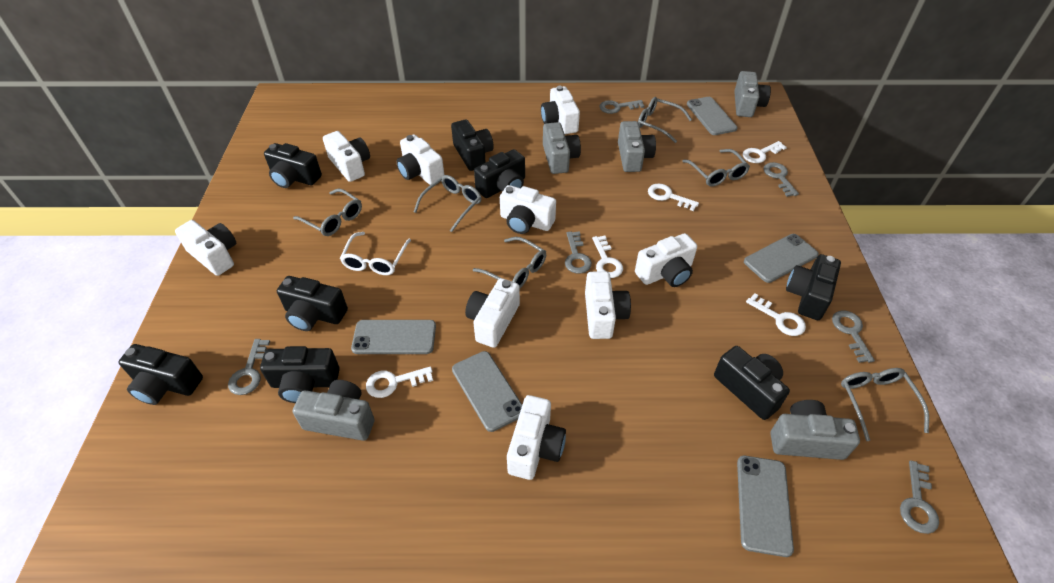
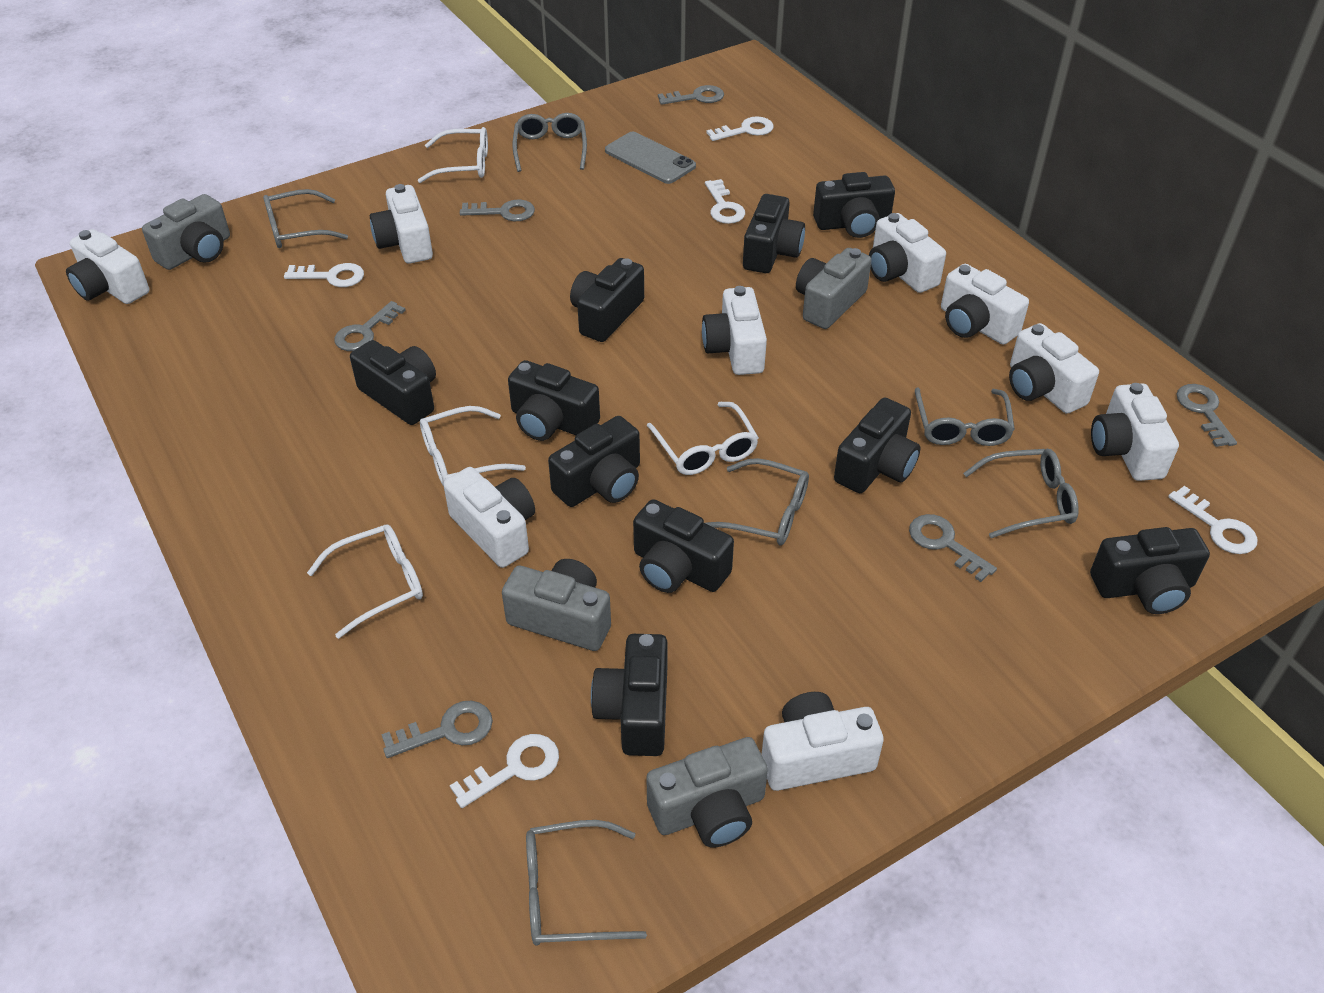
black camera: 8 -> 10
grey camera: 5 -> 4
grey phone: 5 -> 1
white glasses: 1 -> 4

